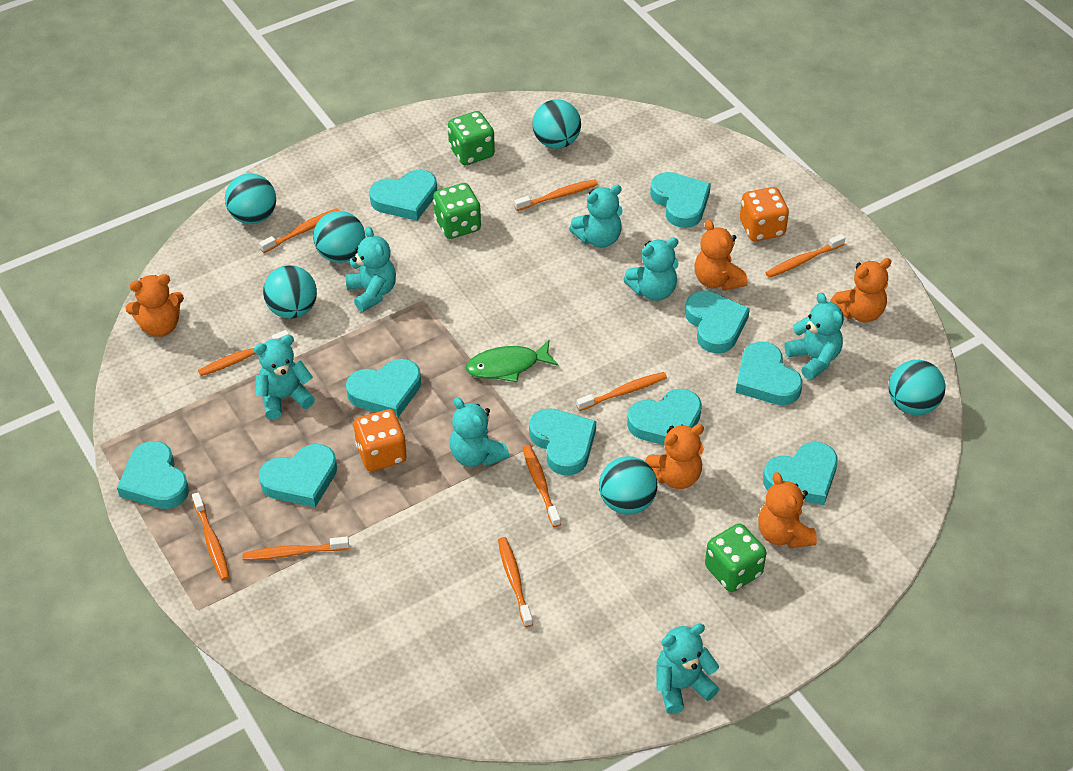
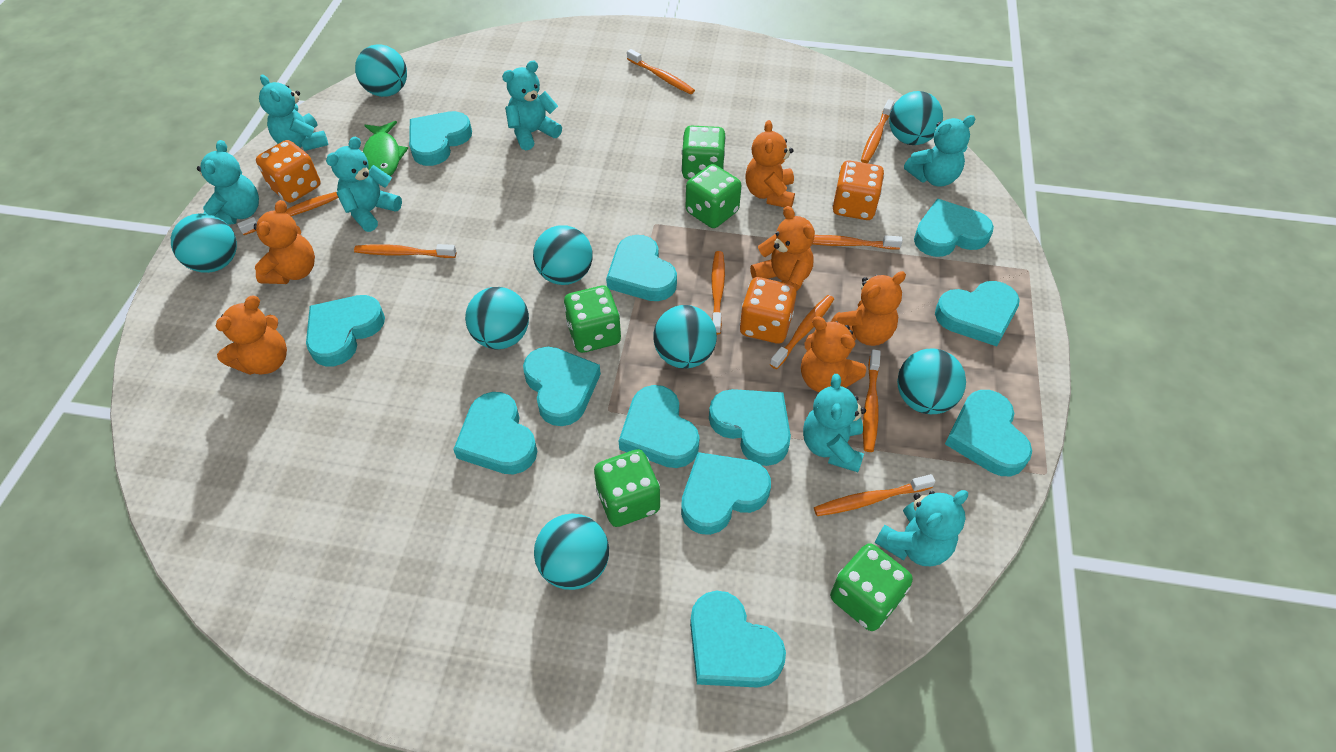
green dice: 3 -> 5
orange dice: 2 -> 3
orange teddy bear: 5 -> 6
turquoise ball: 6 -> 8
turquoise heart: 10 -> 12

